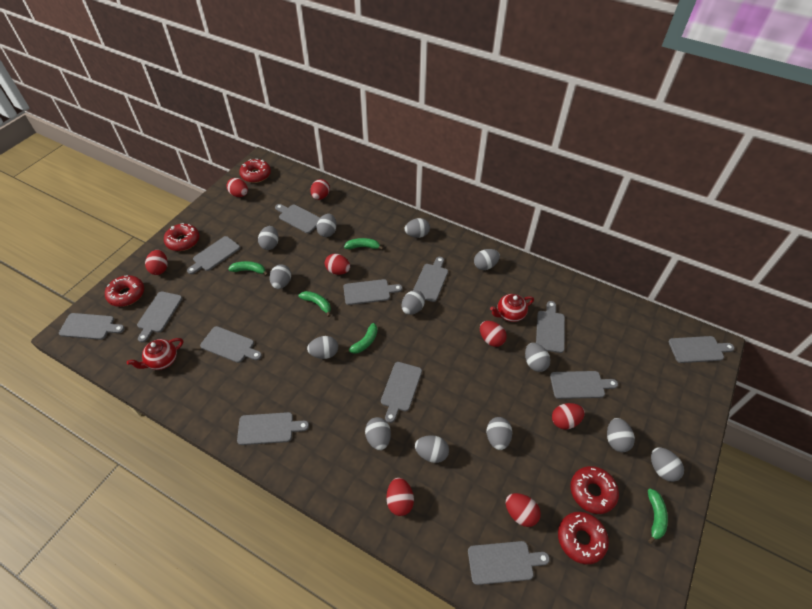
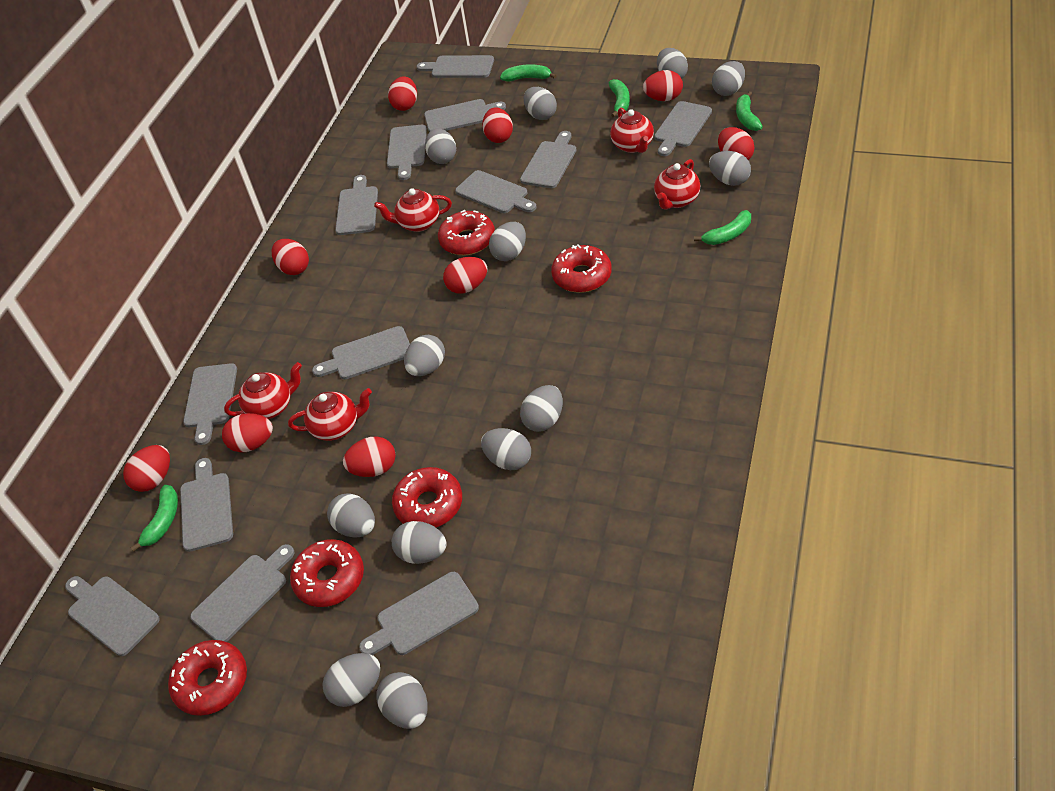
red egg: 8 -> 9
red teapot: 2 -> 5

